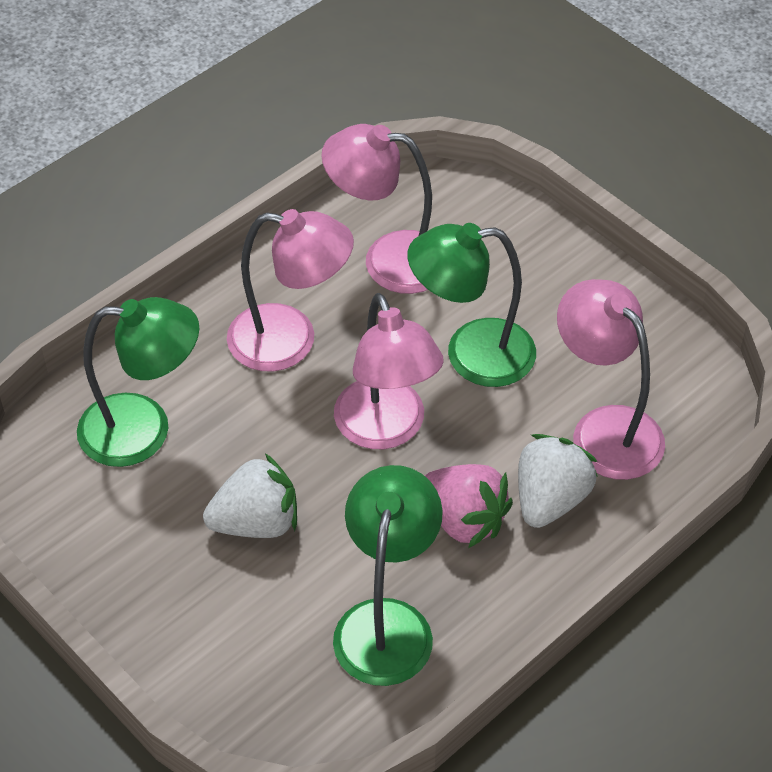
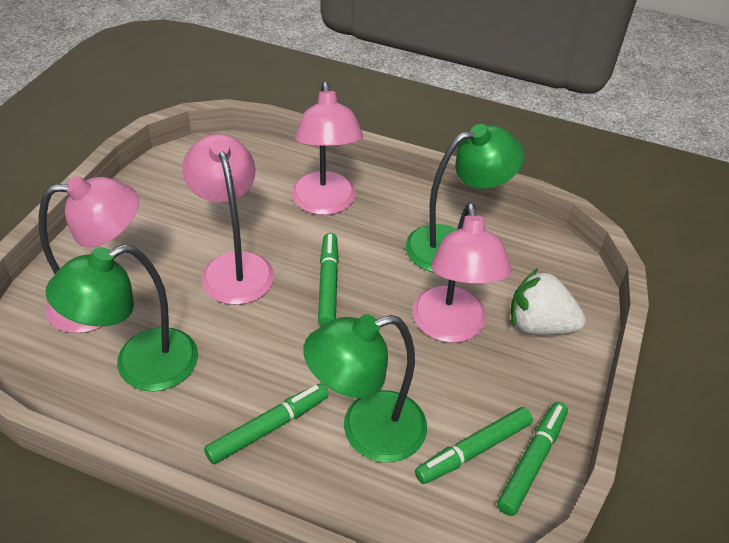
green marker: 0 -> 4
pink strawberry: 1 -> 0
white strawberry: 2 -> 1

